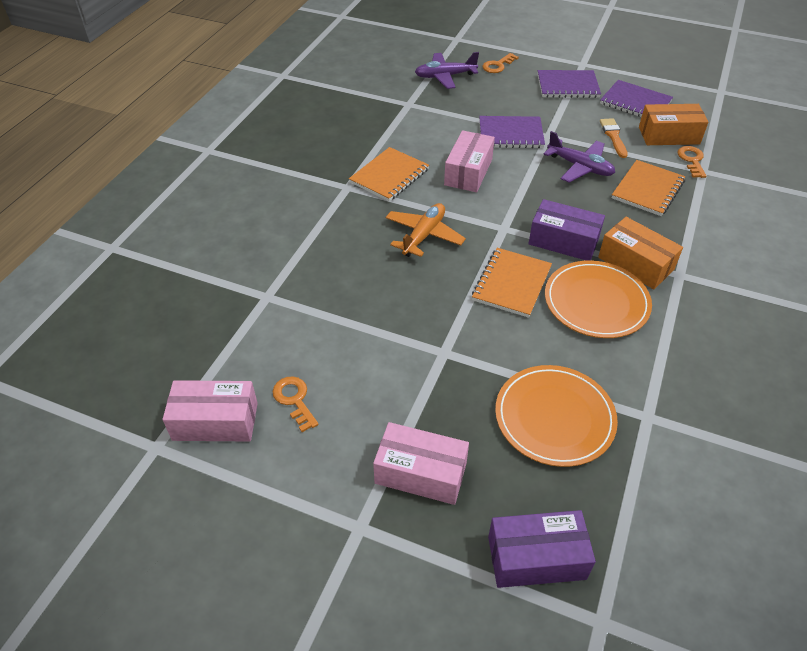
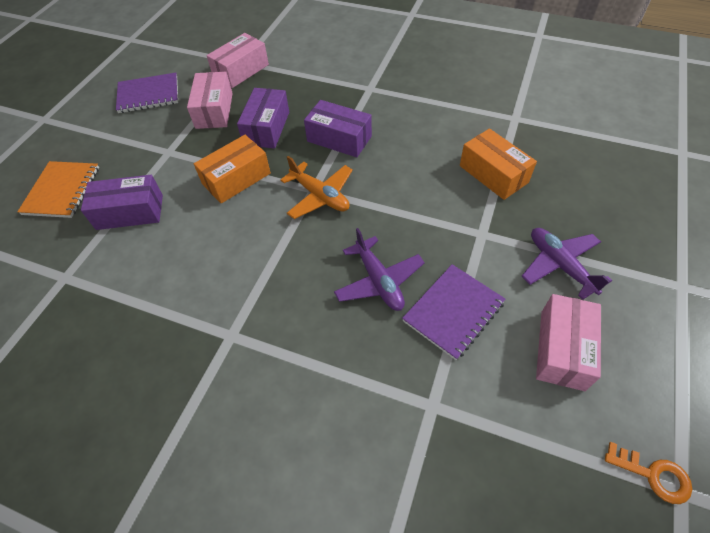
orange brush: 1 -> 0
orange key: 3 -> 1
orange notebook: 3 -> 1
orange plate: 2 -> 0
purple box: 2 -> 3
purple notebook: 3 -> 2

